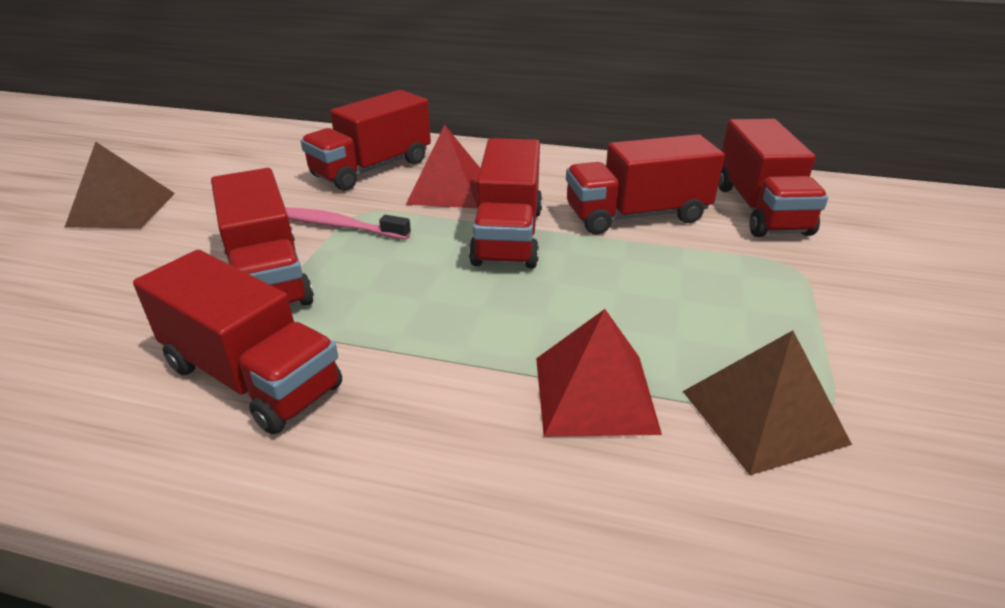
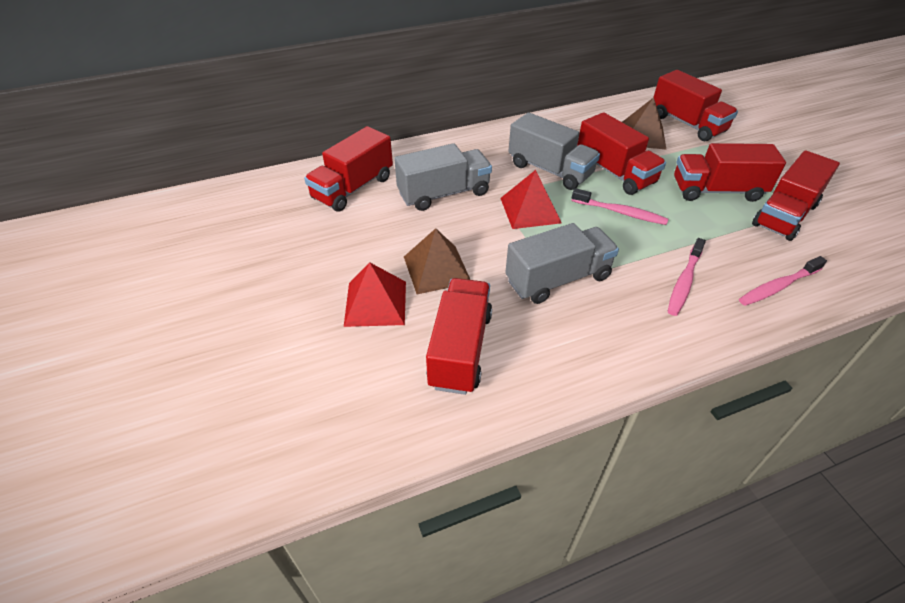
grey truck: 0 -> 3
pink toothbrush: 1 -> 3

